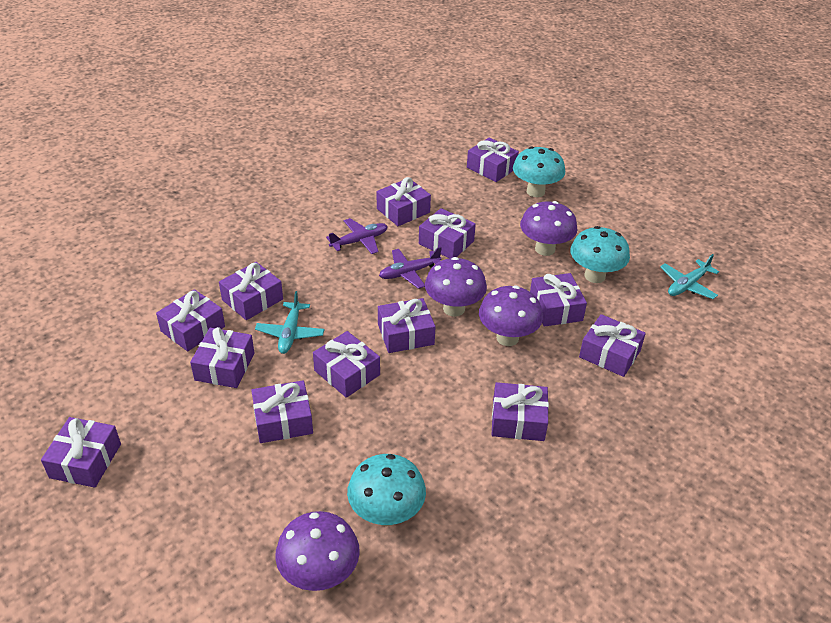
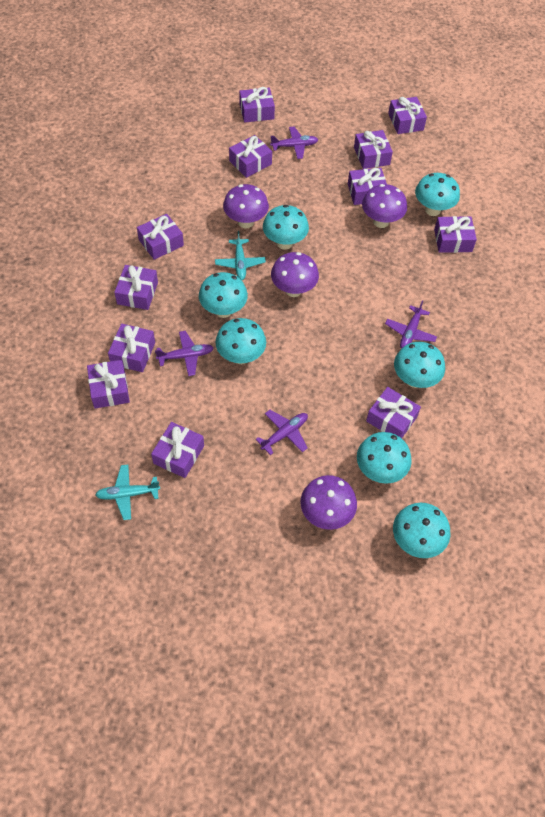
purple gift: 13 -> 12
purple plane: 2 -> 4
turquoise mushroom: 3 -> 7

